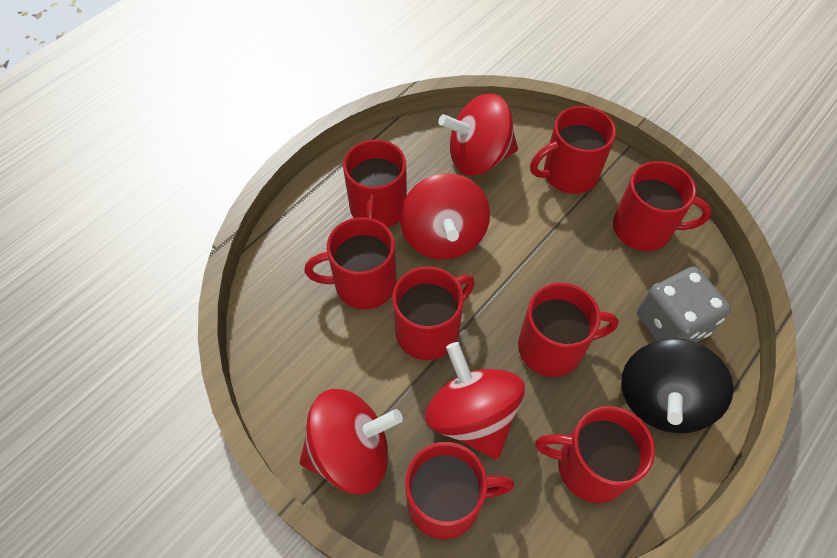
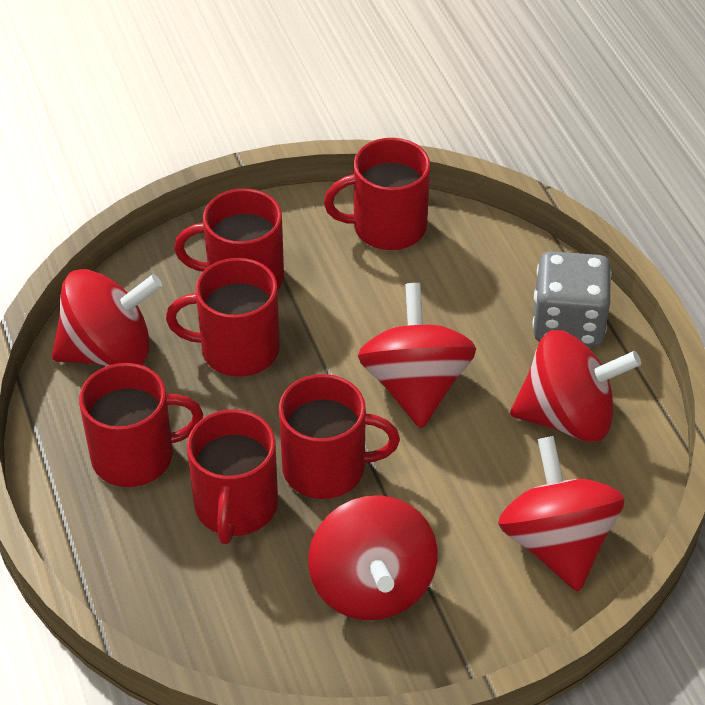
black spinning top: 1 -> 0
red mug: 8 -> 6
red spinning top: 4 -> 5

